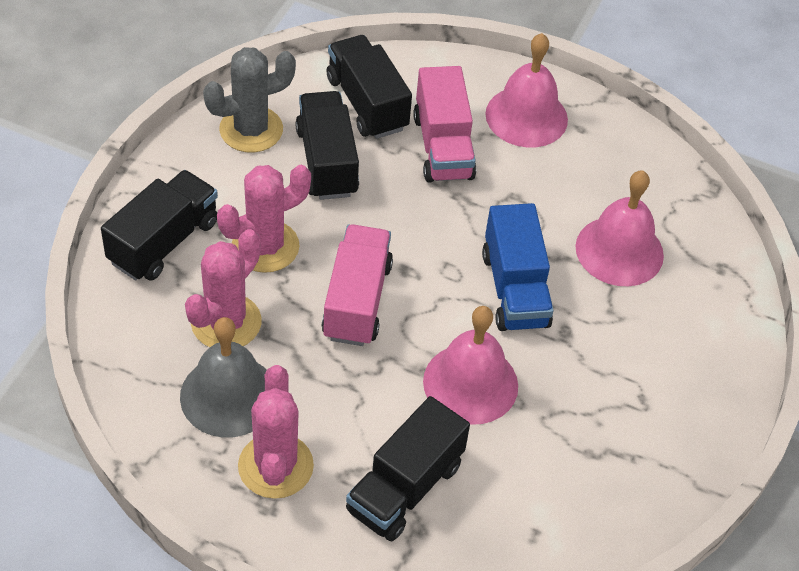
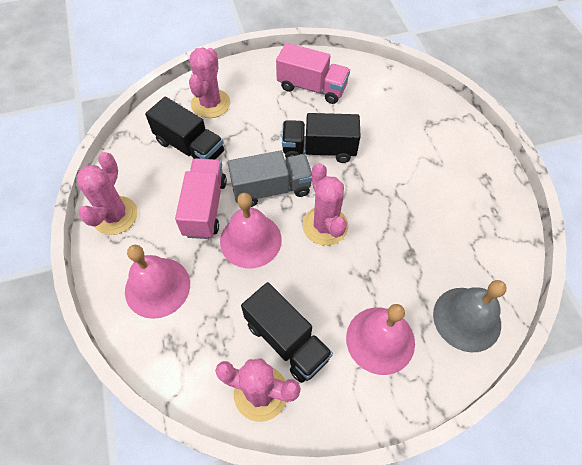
black truck: 4 -> 3
blue truck: 1 -> 0
grey cactus: 1 -> 0
grey truck: 0 -> 1
pink cactus: 3 -> 4

